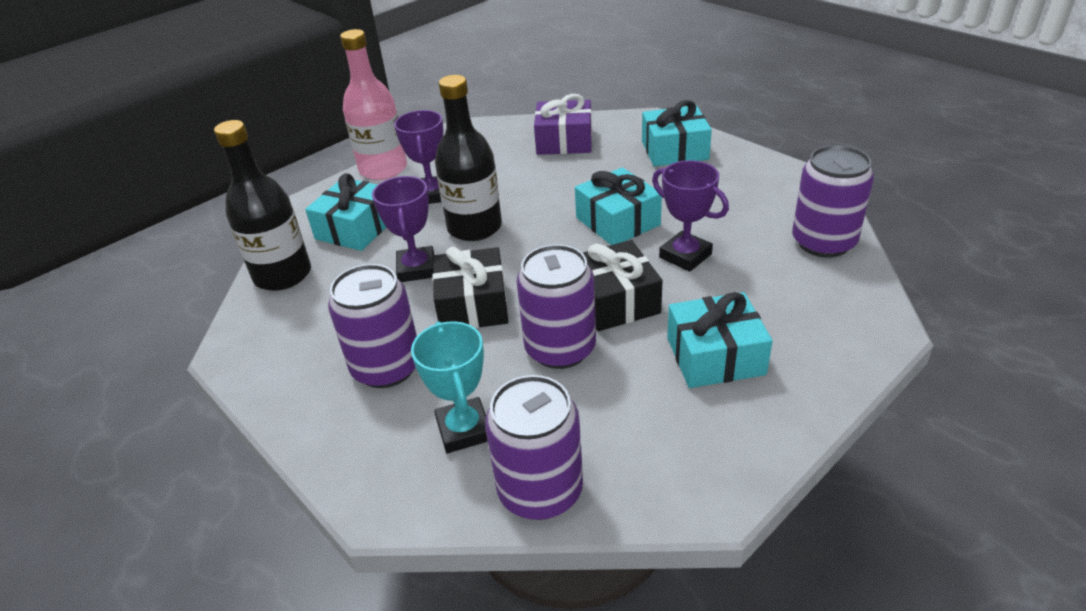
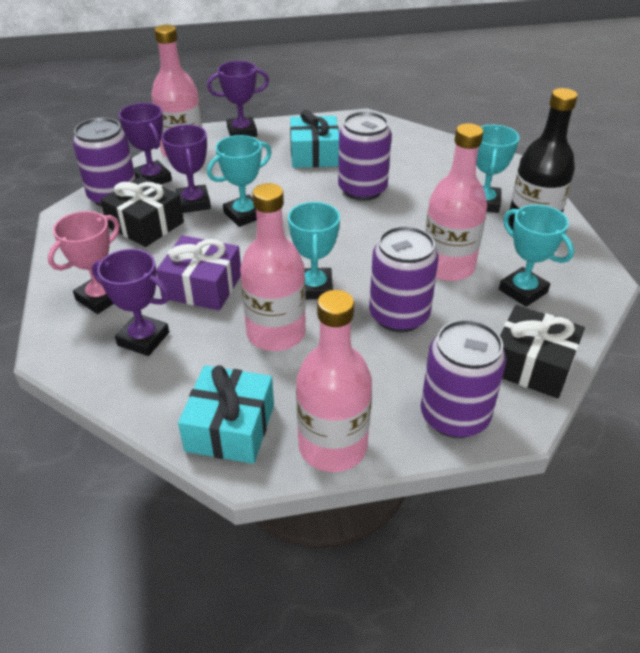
black bottle: 2 -> 1
pink bottle: 1 -> 4
pink trophy: 0 -> 1
purple trophy: 3 -> 4
turquoise gift: 4 -> 2
turquoise trophy: 1 -> 4

